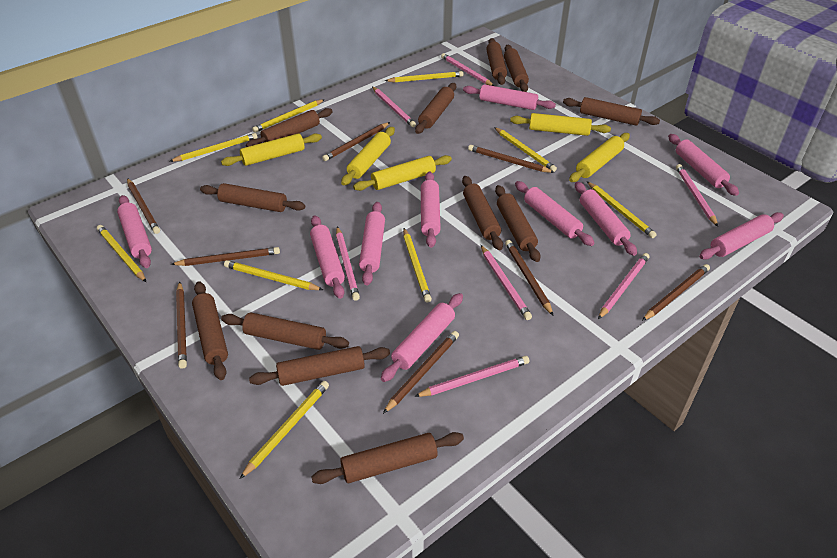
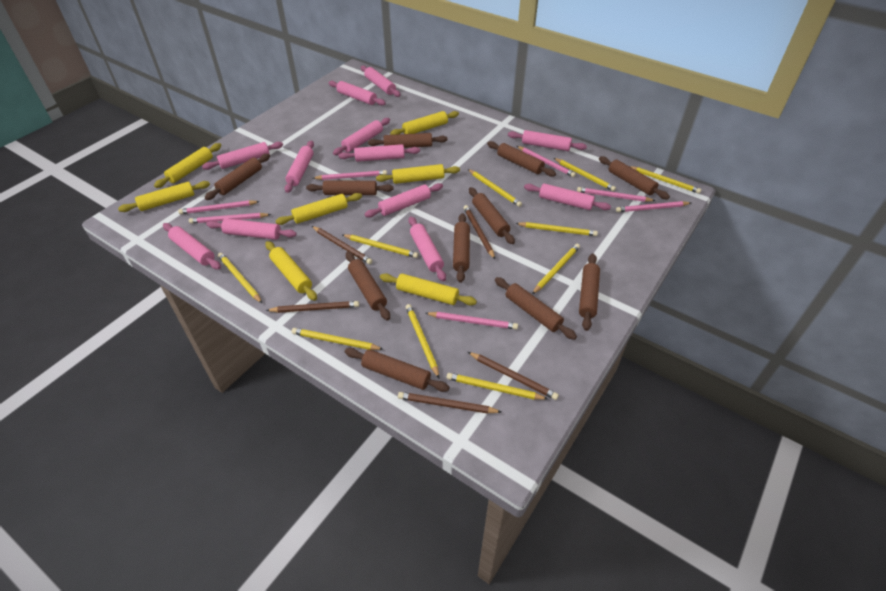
brown pencil: 8 -> 5
brown rolling pin: 12 -> 11
pink rolling pin: 10 -> 12
yellow pencil: 9 -> 10
yellow rolling pin: 5 -> 7

